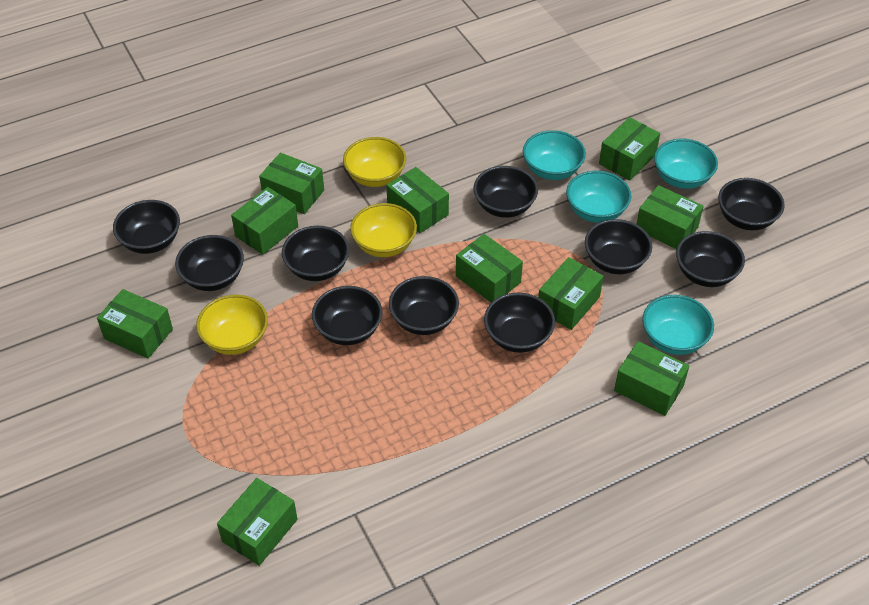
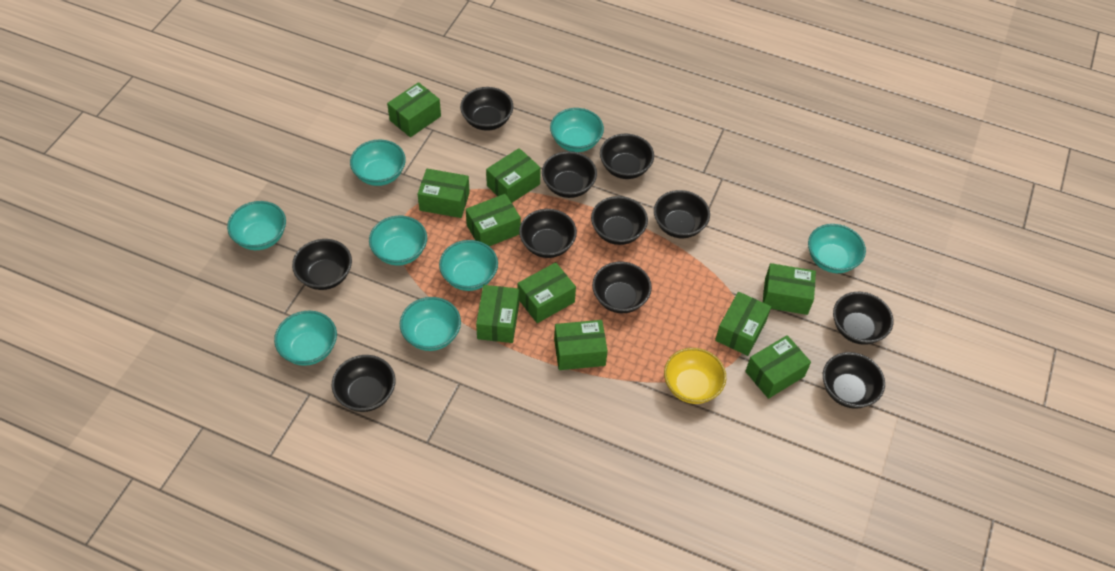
black bowl: 10 -> 11
turquoise bowl: 4 -> 8
yellow bowl: 3 -> 1

